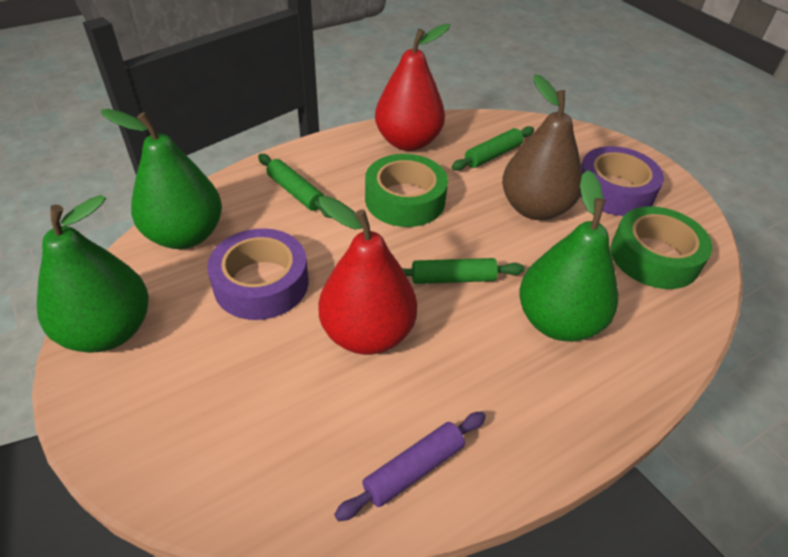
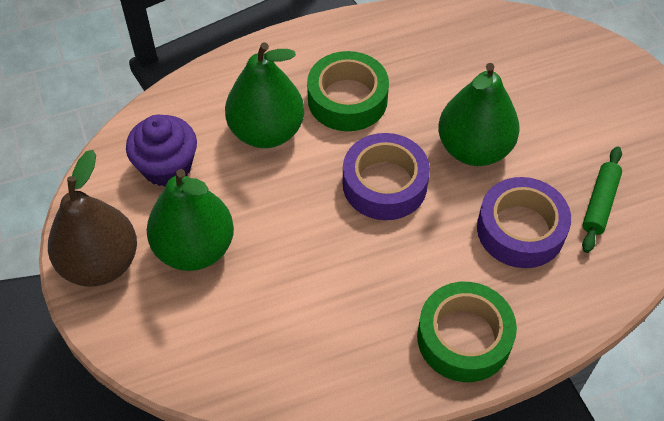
green rolling pin: 3 -> 1
purple cupcake: 0 -> 1
purple rolling pin: 1 -> 0
red pear: 2 -> 0

